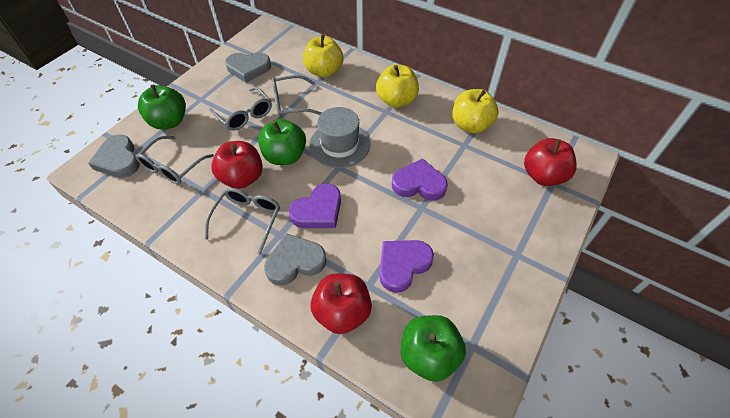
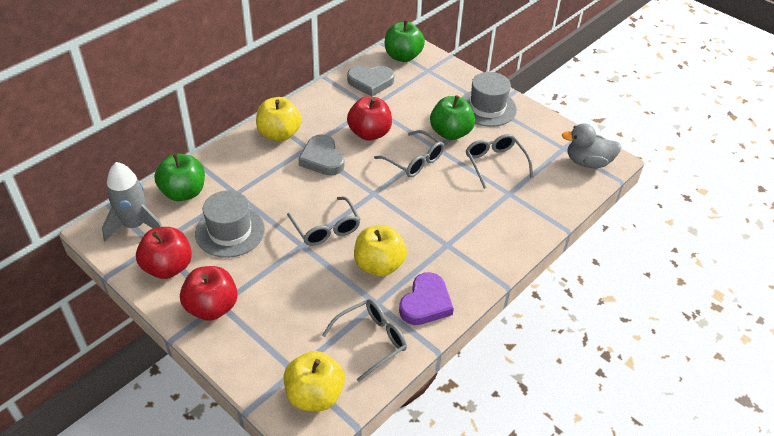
grey duck: 0 -> 1
grey hat: 1 -> 2
grey heart: 3 -> 2
grey rocket: 0 -> 1
purple heart: 3 -> 1

